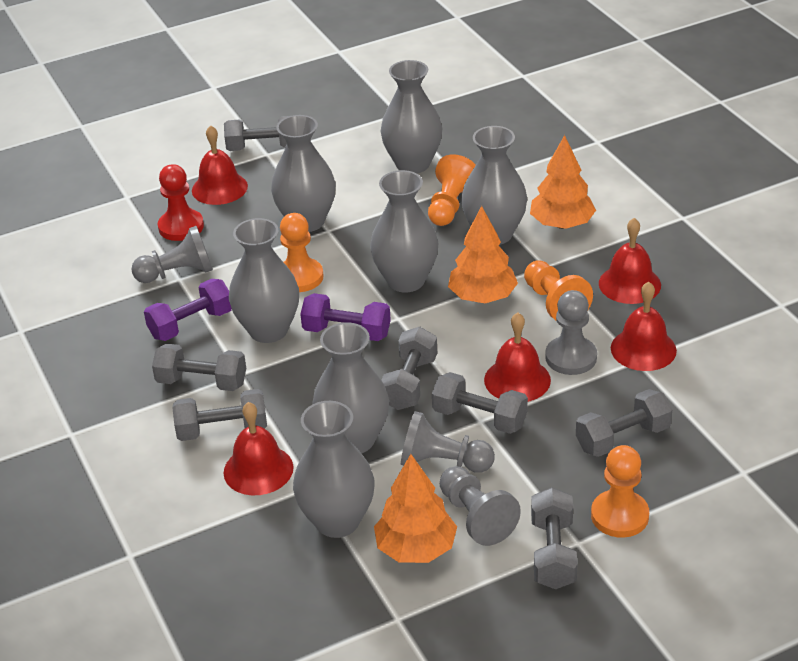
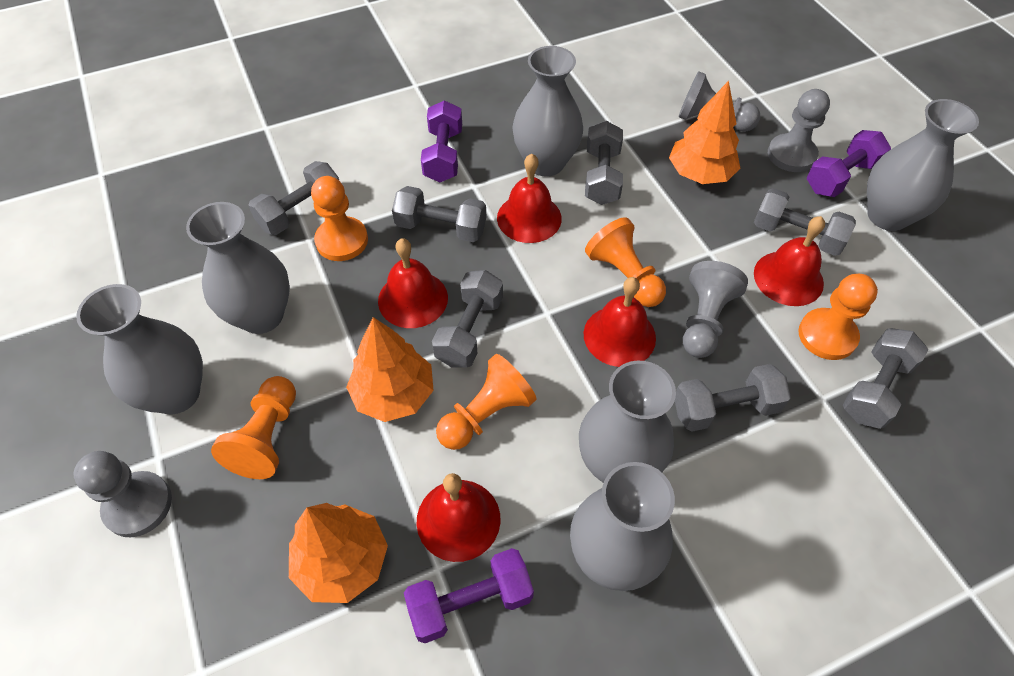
grey vase: 7 -> 6
orange pawn: 4 -> 5
purple dumbbell: 2 -> 3
red pawn: 1 -> 0

